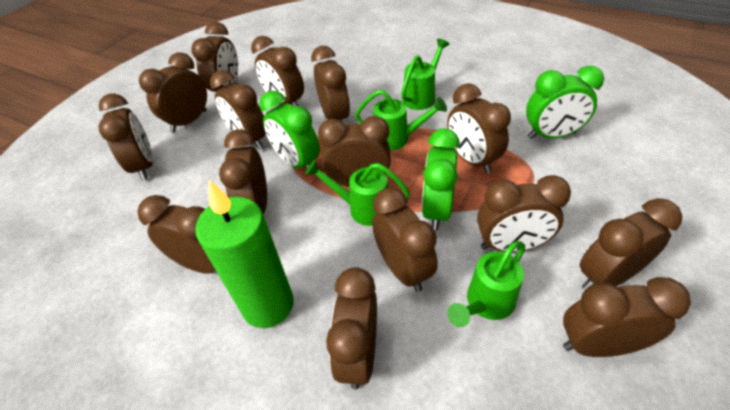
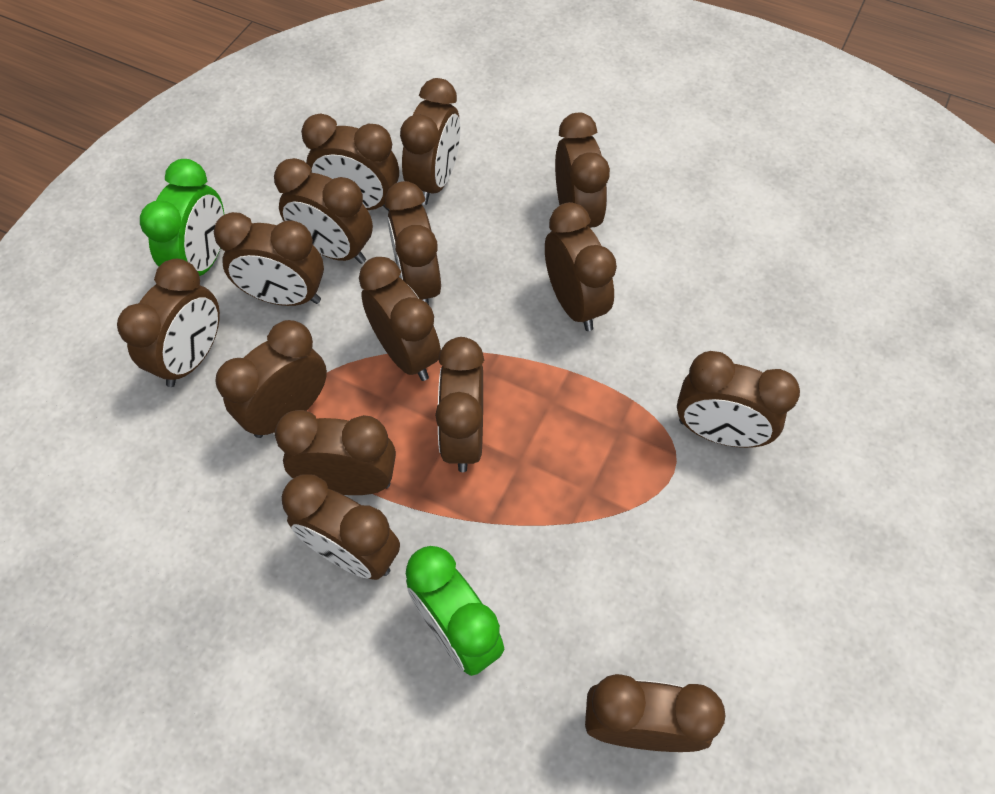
green candle: 1 -> 0
green clock: 3 -> 2
green watering can: 4 -> 0

